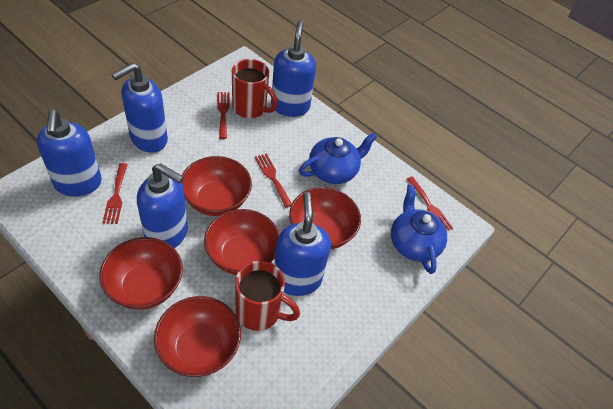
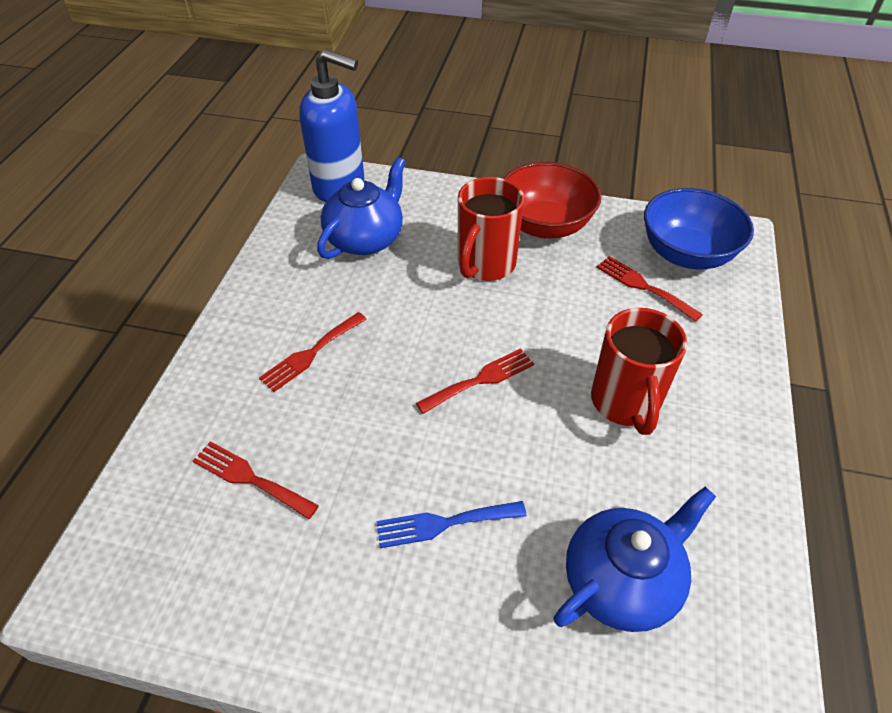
blue bowl: 0 -> 1
blue fork: 0 -> 1
blue soap dispenser: 5 -> 1
red bowl: 5 -> 1

